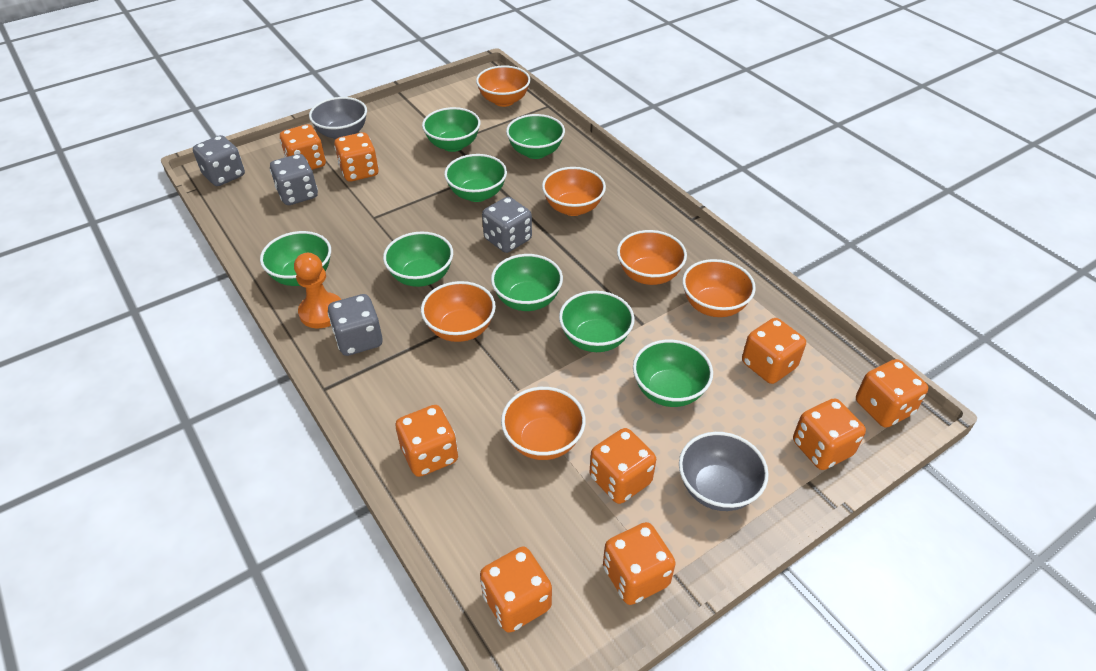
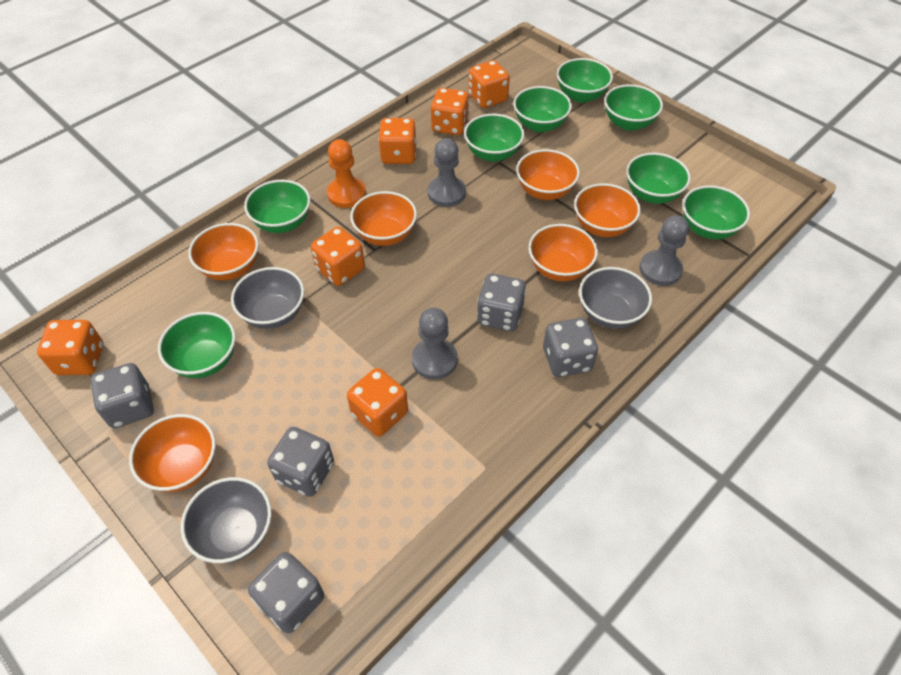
grey bowl: 2 -> 3
grey dice: 4 -> 5
grey pawn: 0 -> 3
orange dice: 9 -> 6

